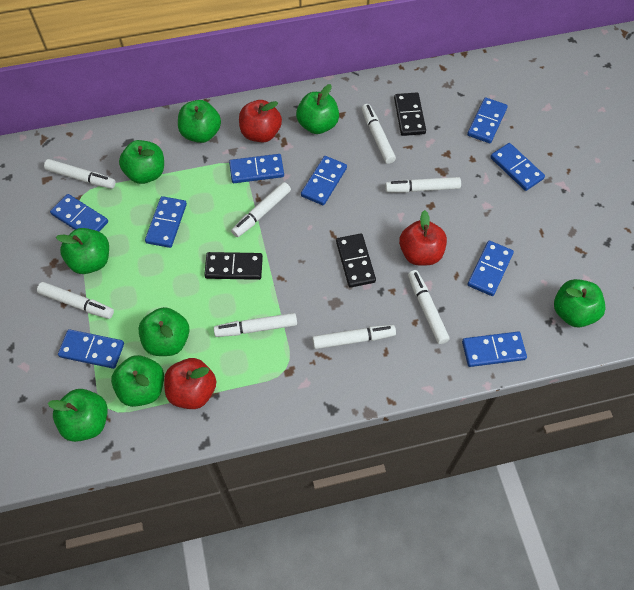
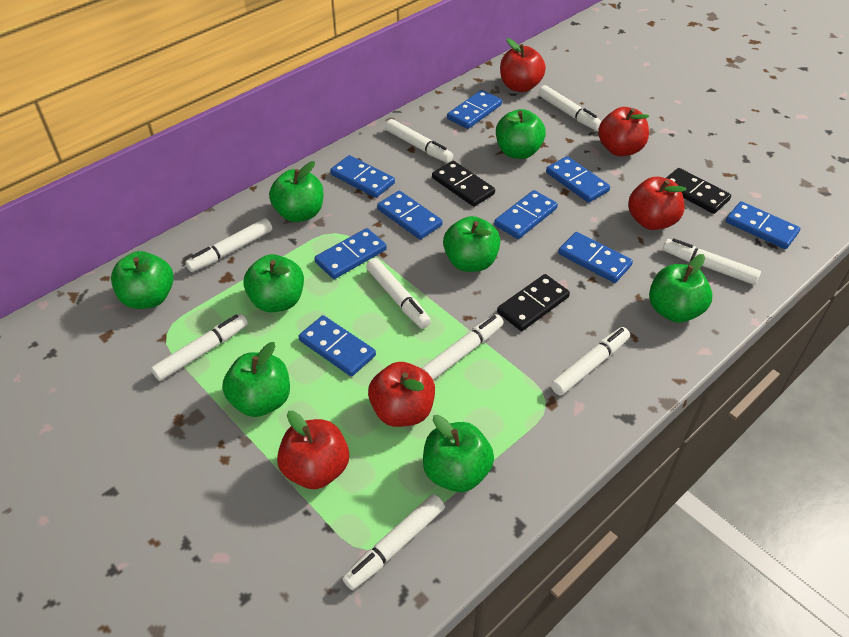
red apple: 3 -> 5
white marker: 8 -> 9

